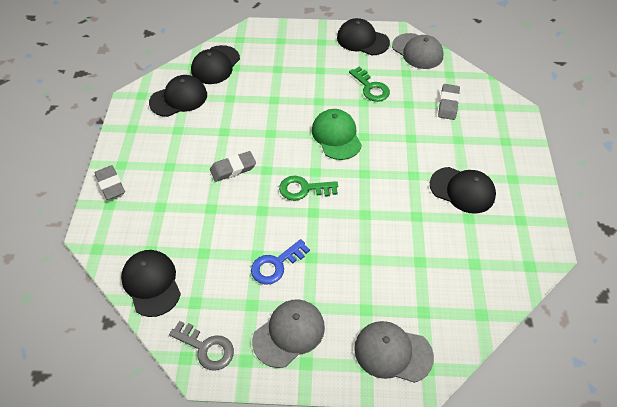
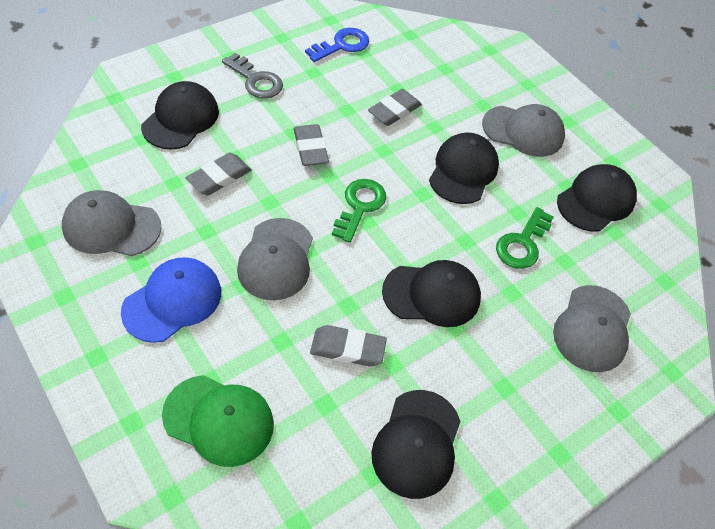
blue cap: 0 -> 1
grey cap: 3 -> 4
grey eraser: 3 -> 4

